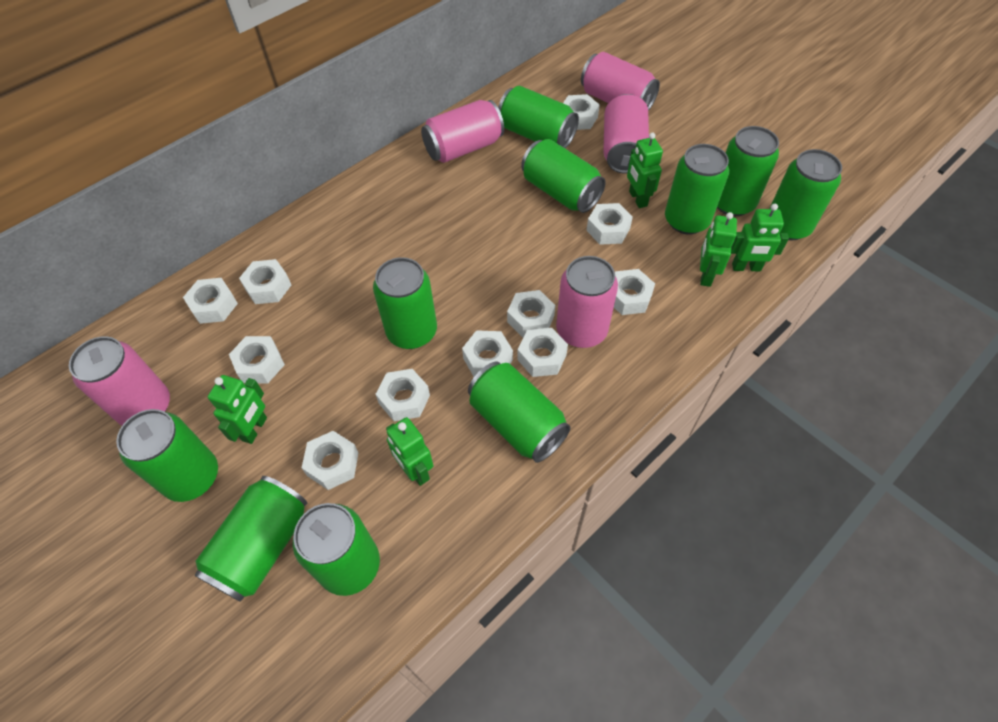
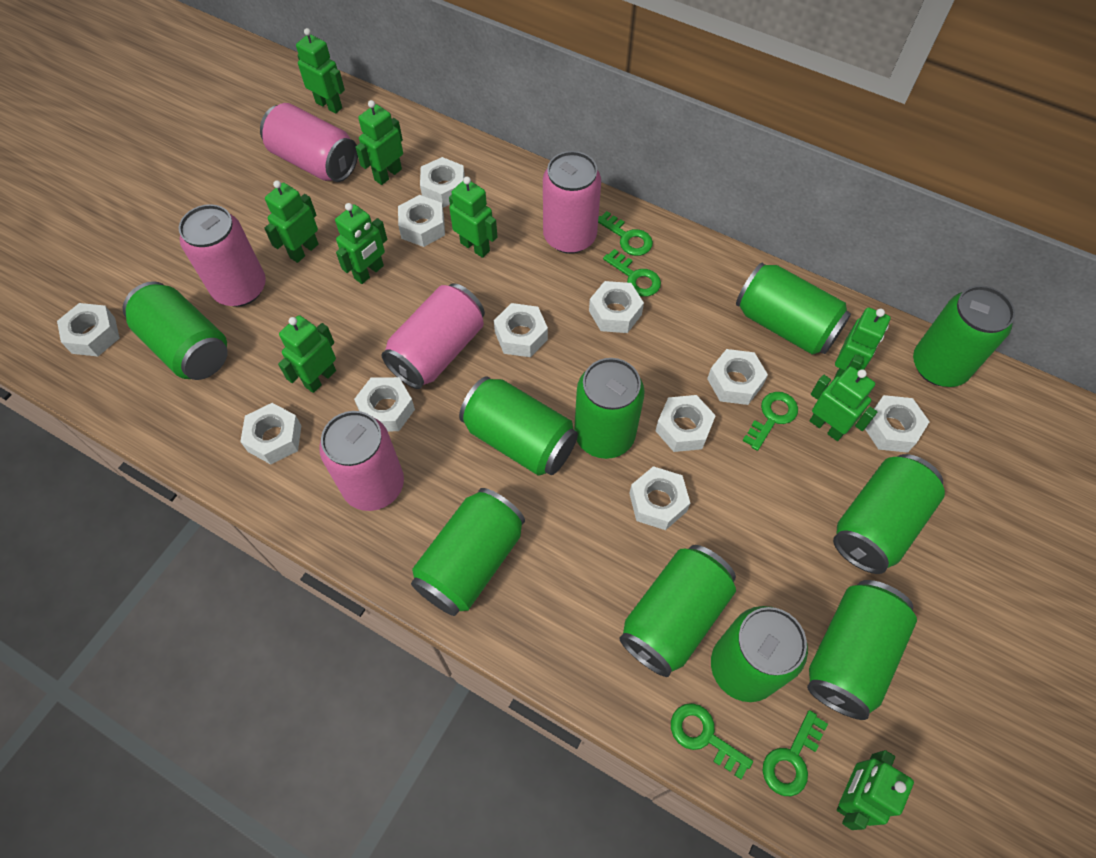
green key: 0 -> 5
green robot: 5 -> 9

